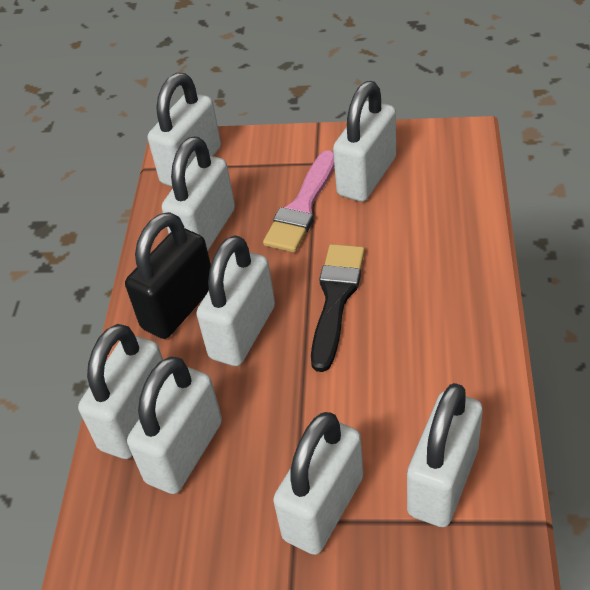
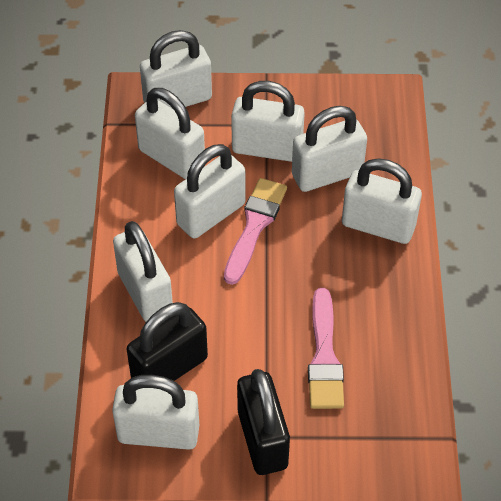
black brush: 1 -> 0
black padlock: 1 -> 2
pink brush: 1 -> 2

